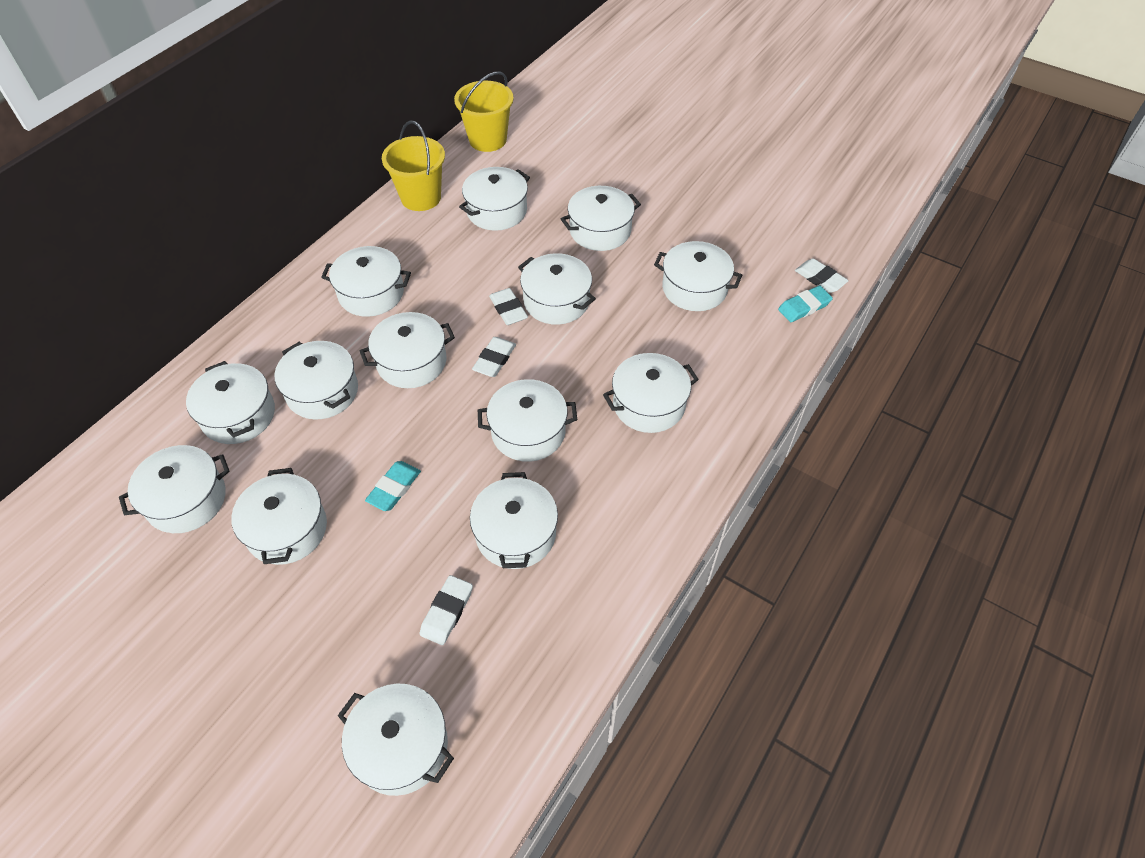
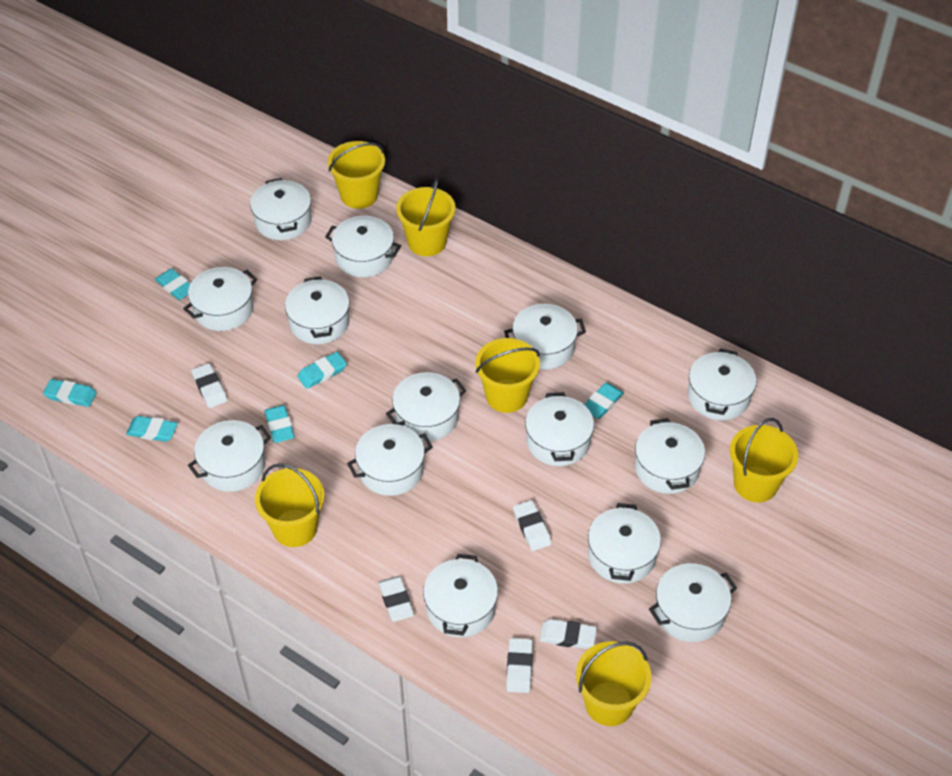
turquoise eraser: 2 -> 6
white eraser: 4 -> 5
yellow bucket: 2 -> 6

